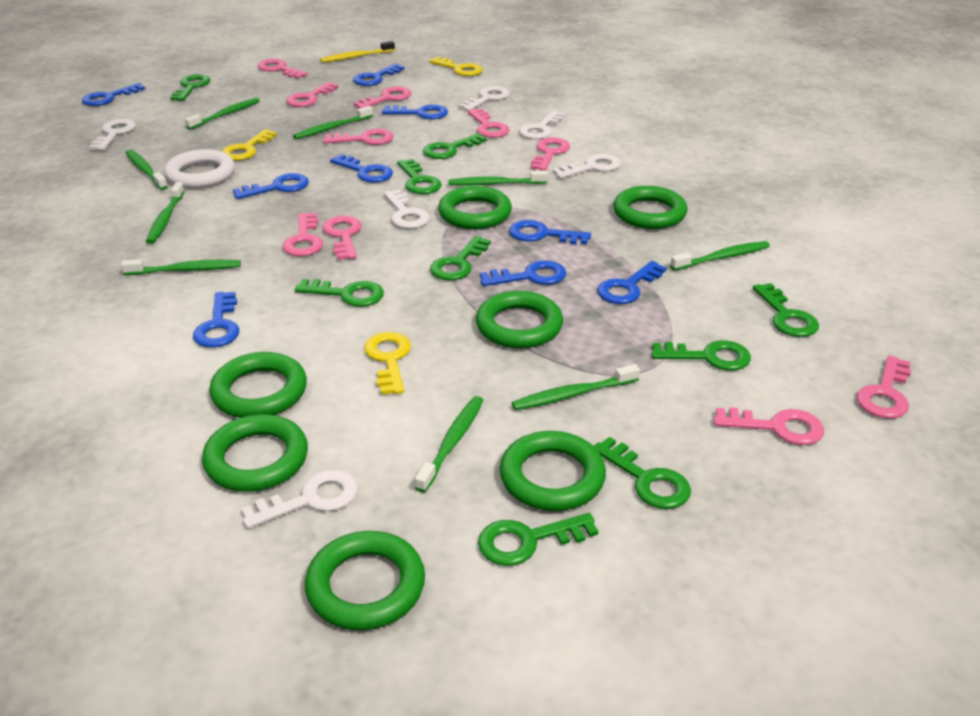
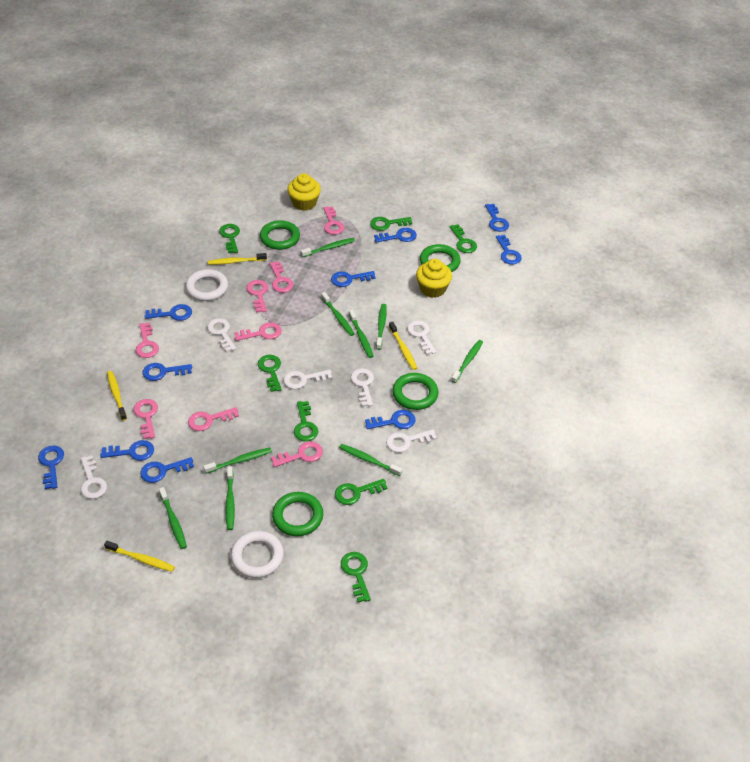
blue key: 9 -> 10
green key: 9 -> 7
green ring: 7 -> 4
pink key: 10 -> 8
white ring: 1 -> 2
yellow cupcake: 0 -> 2
yellow key: 3 -> 0
yellow toothbrush: 1 -> 4

